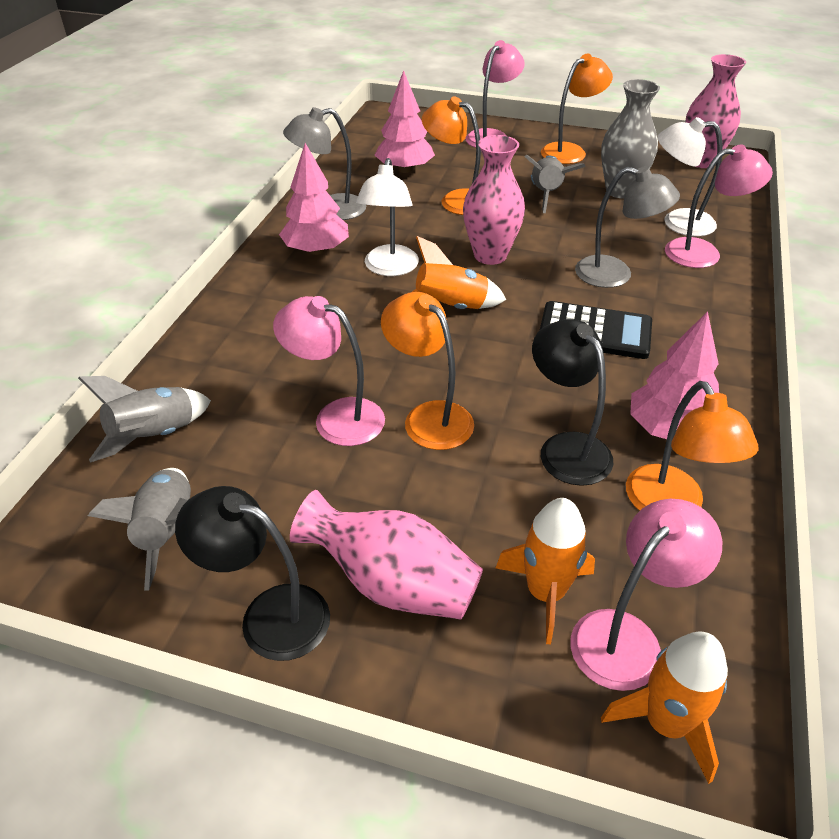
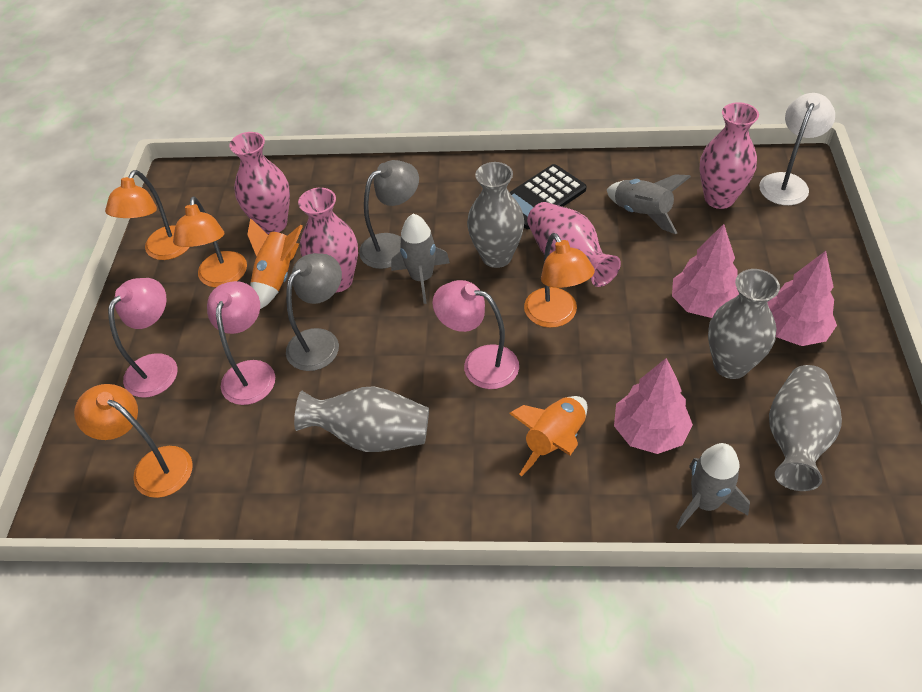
black lamp: 2 -> 0
grey vase: 1 -> 4
orange rocket: 3 -> 2
pink lamp: 4 -> 3
pink vase: 3 -> 4
white lamp: 2 -> 1

